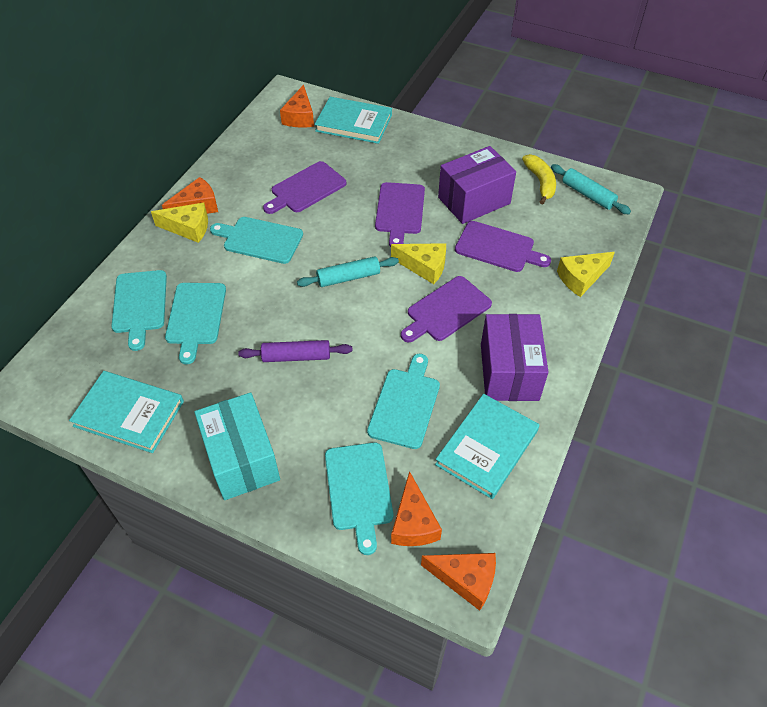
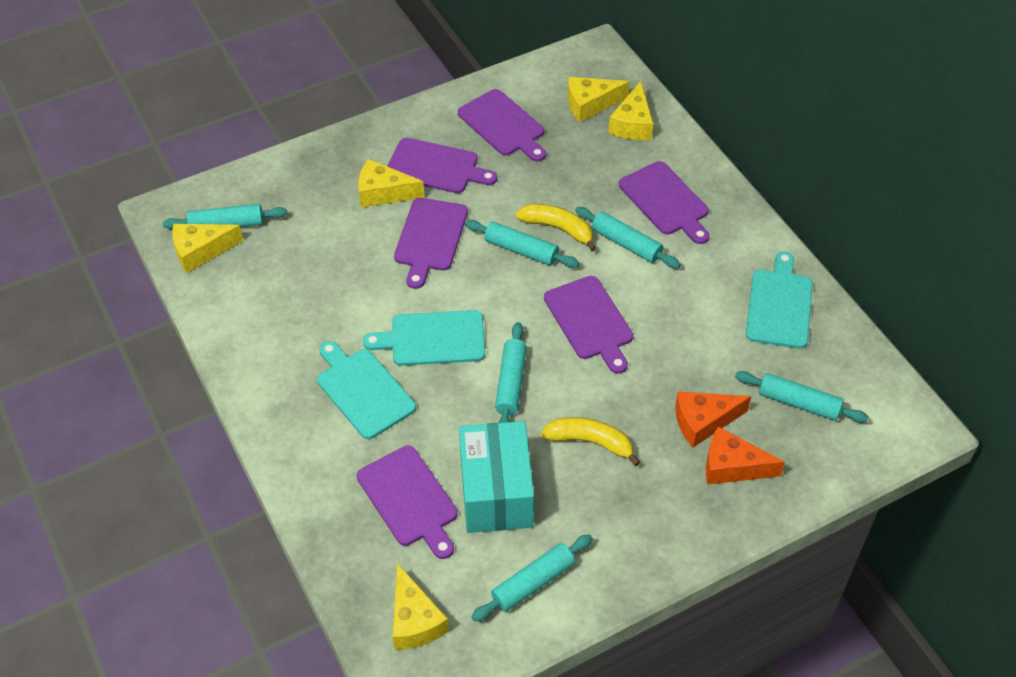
orange cheese: 4 -> 2
purple box: 2 -> 0
purple cutting board: 4 -> 6
purple rolling pin: 1 -> 0
turquoise book: 3 -> 0
turquoise cutting board: 5 -> 3
turquoise rolling pin: 2 -> 6
yellow banana: 1 -> 2
yellow cheese: 3 -> 5

